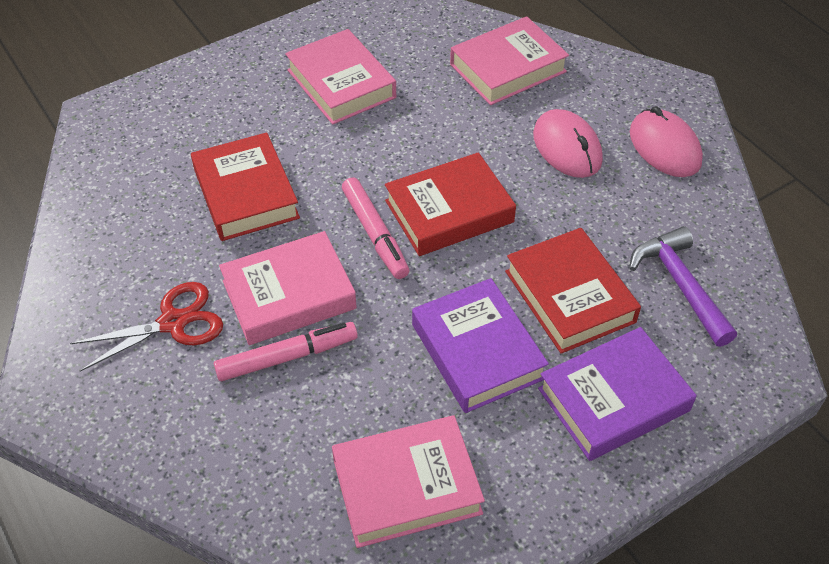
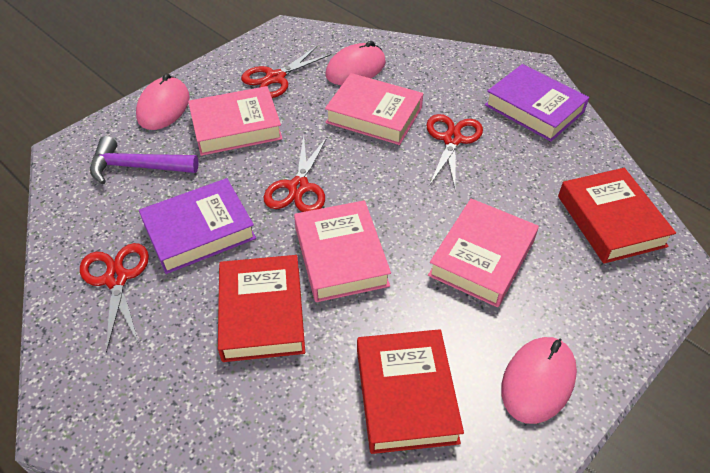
pink marker: 2 -> 0
pink mouse: 2 -> 3
red scissors: 1 -> 4

